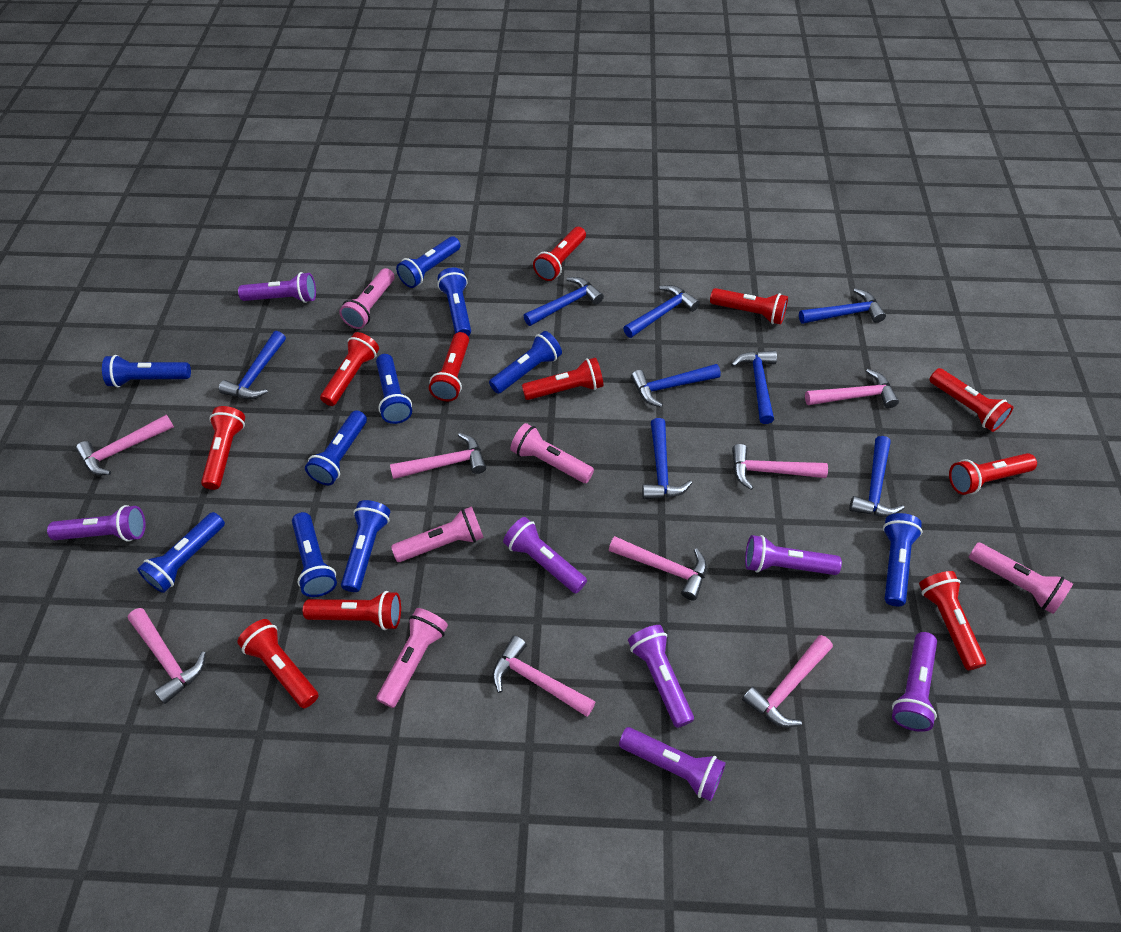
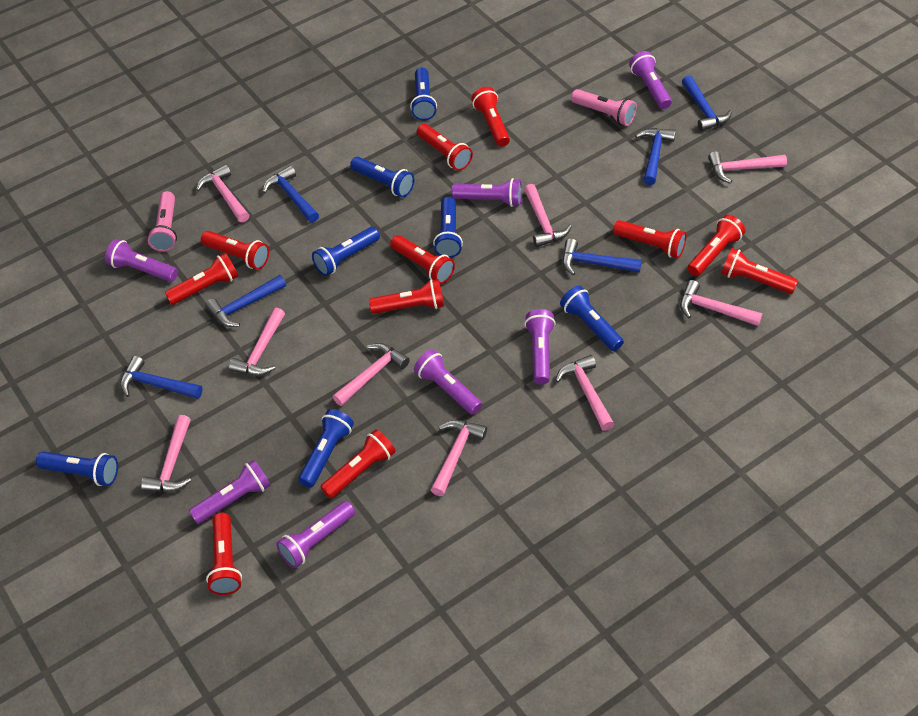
blue flashlight: 10 -> 7
blue hammer: 8 -> 6
pink flashlight: 5 -> 2
pink hammer: 8 -> 9

